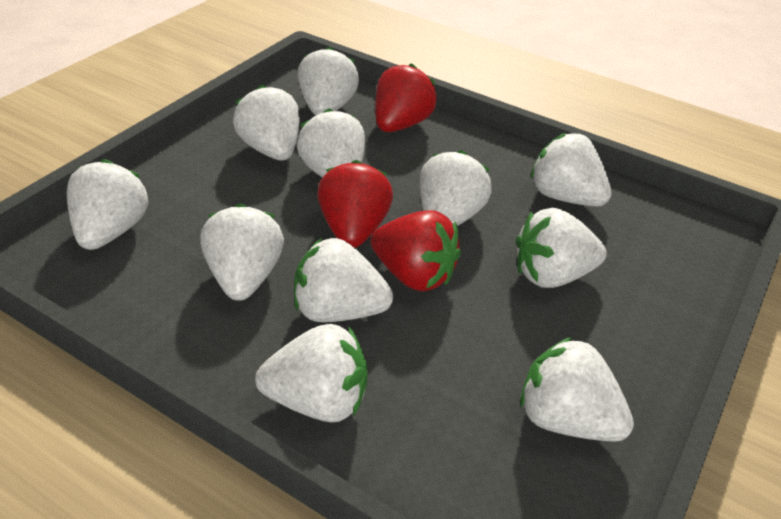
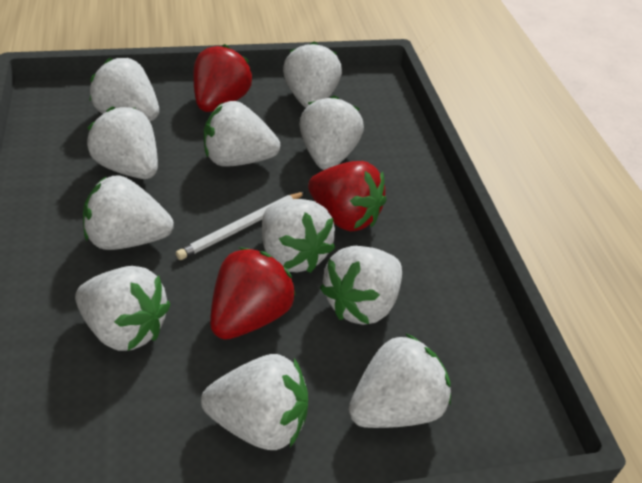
white pencil: 0 -> 1

